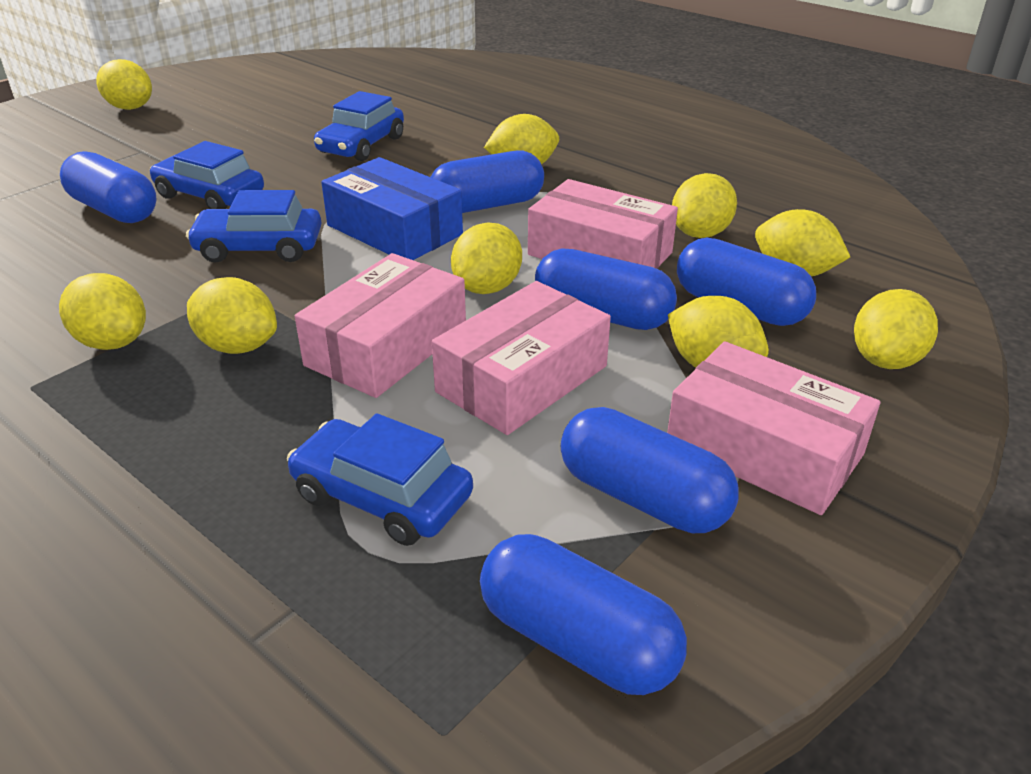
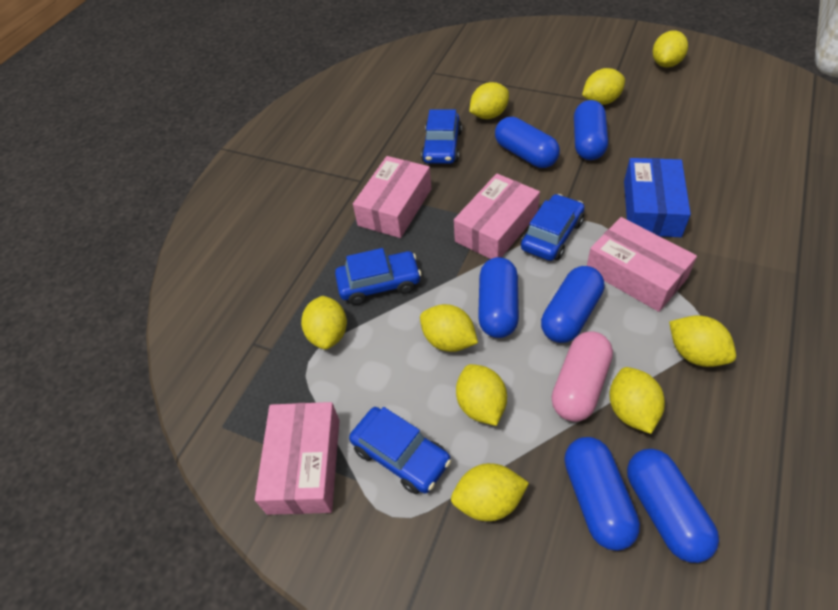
pink capsule: 0 -> 1

